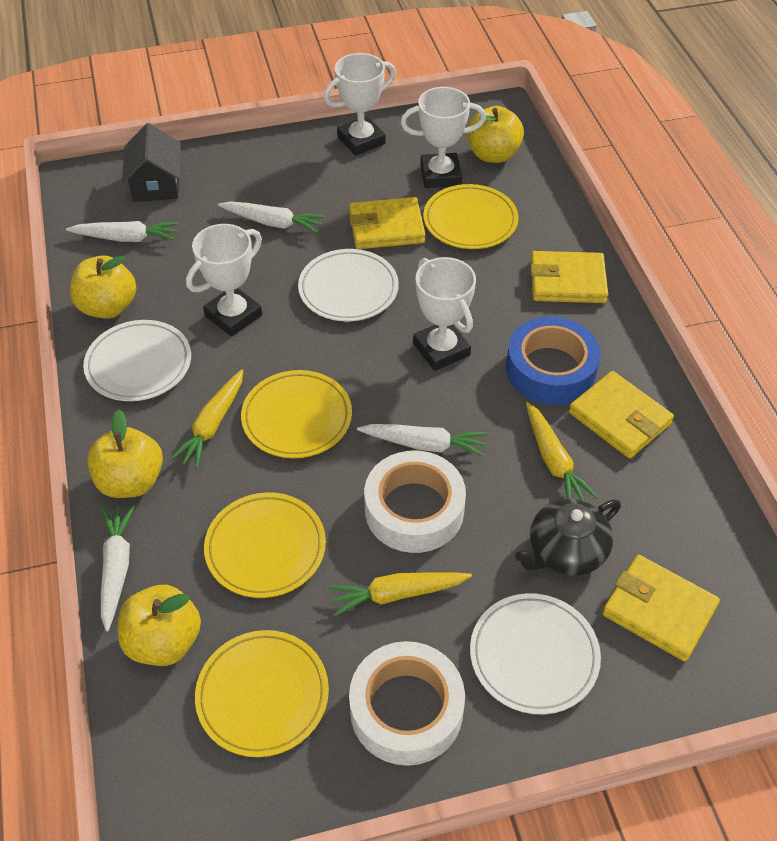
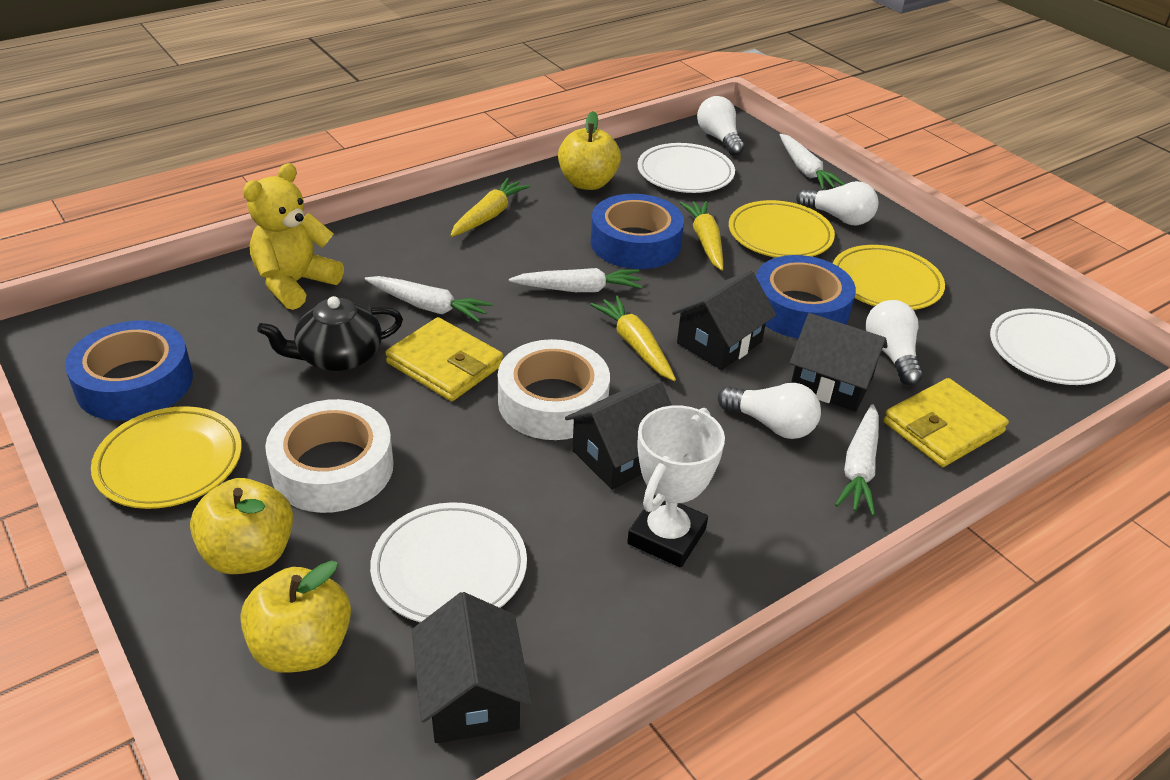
black house: 1 -> 4
blue tape: 1 -> 3
white light bulb: 0 -> 4
white trophy: 4 -> 1
yellow apple: 4 -> 3
yellow plate: 4 -> 3
yellow teddy bear: 0 -> 1
yellow wallet: 4 -> 2

